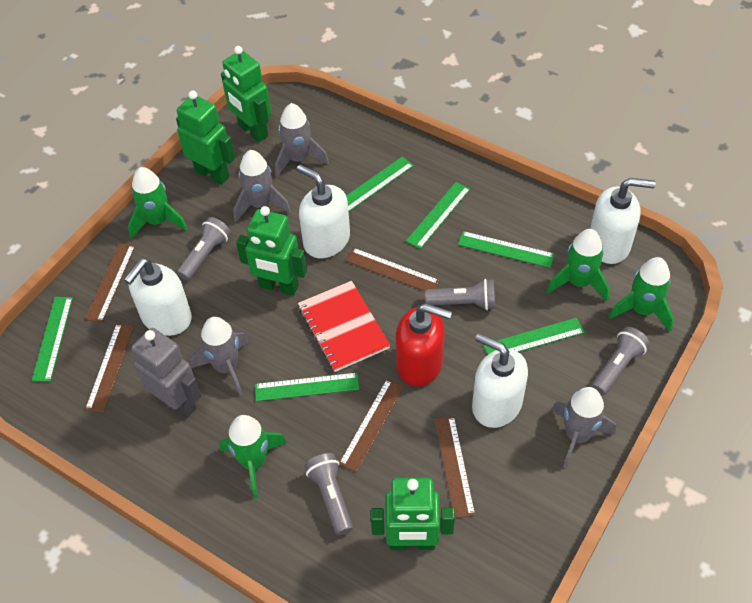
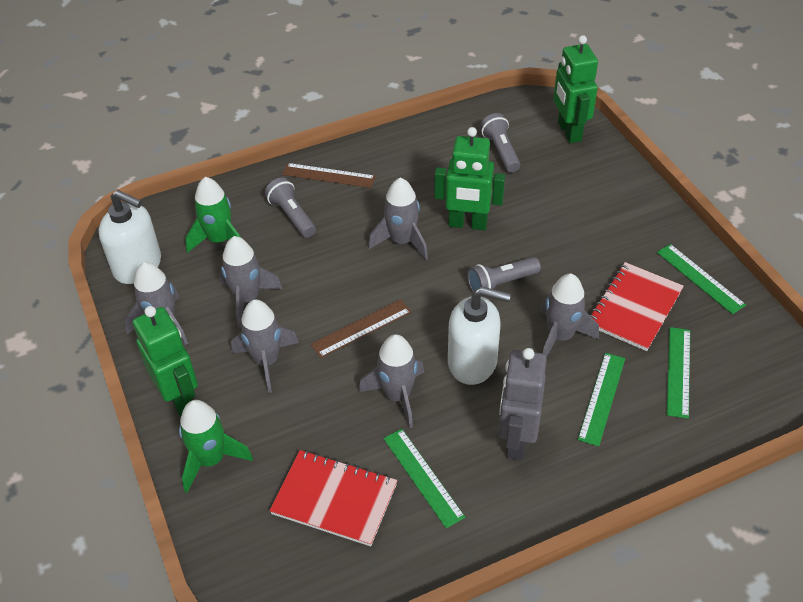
brown ruler: 5 -> 2
green robot: 4 -> 3
green rocket: 4 -> 2
green ruler: 6 -> 4
grey flashlight: 4 -> 3
grey rocket: 4 -> 6
red notebook: 1 -> 2
red soap dispenser: 1 -> 0
white soap dispenser: 4 -> 2

